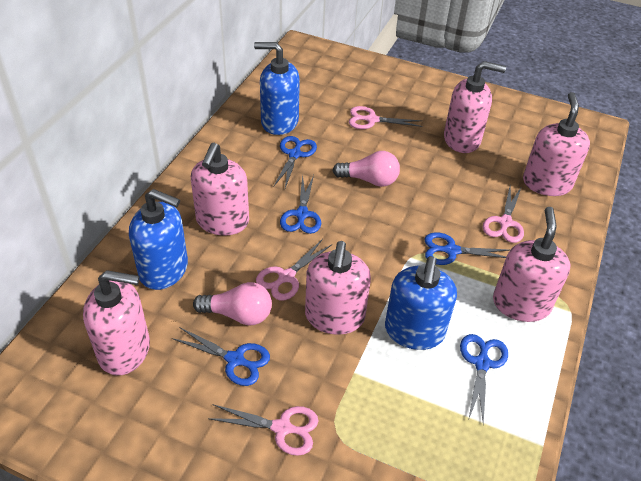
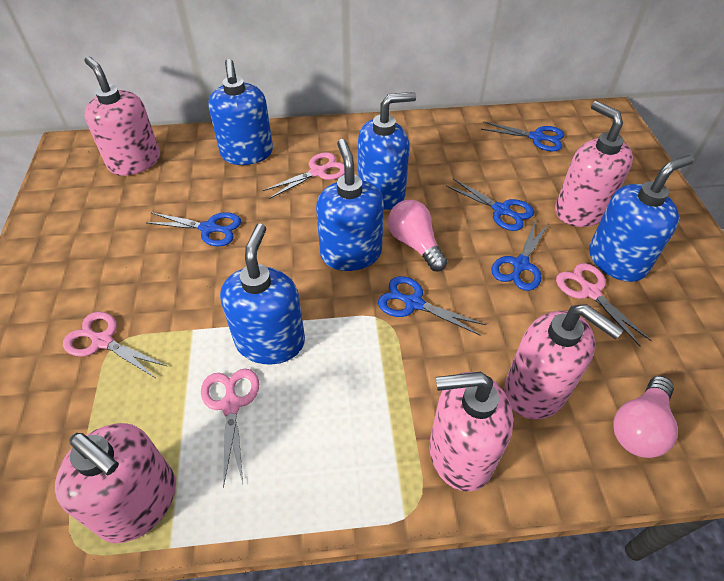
blue soap dispenser: 3 -> 5
pink soap dispenser: 6 -> 5

